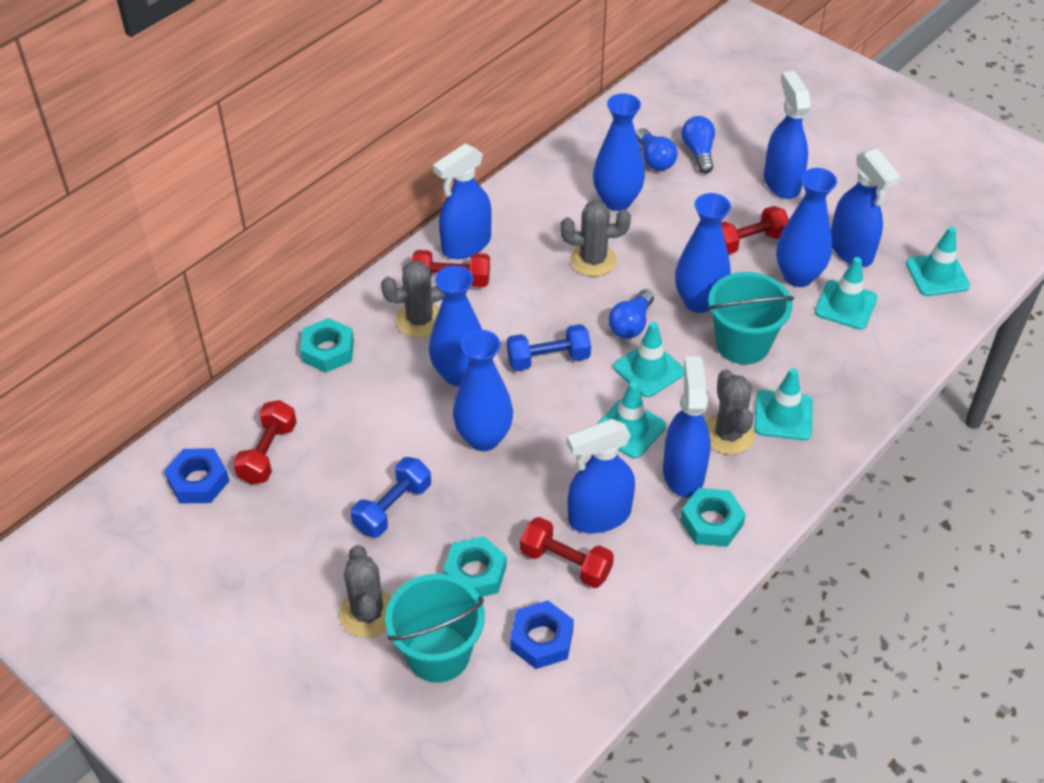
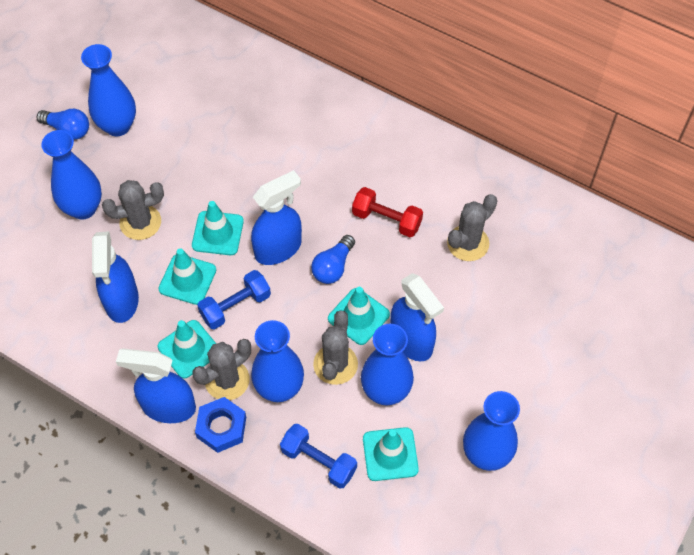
blue light bulb: 3 -> 2
blue nut: 2 -> 1
blue spray bottle: 5 -> 4
red dumbbell: 4 -> 1
turquoise bucket: 2 -> 0
turquoise nut: 3 -> 0

